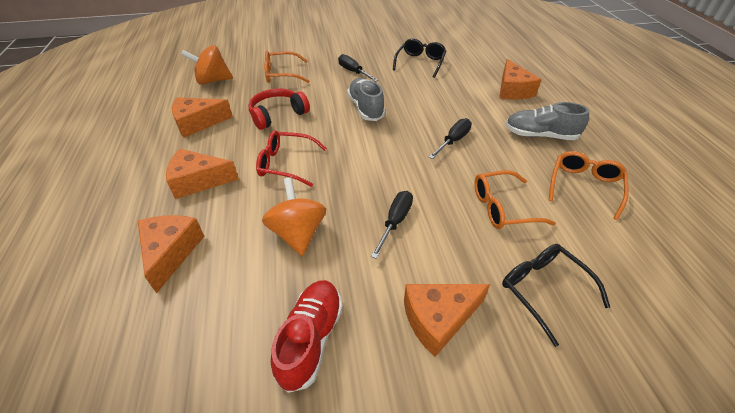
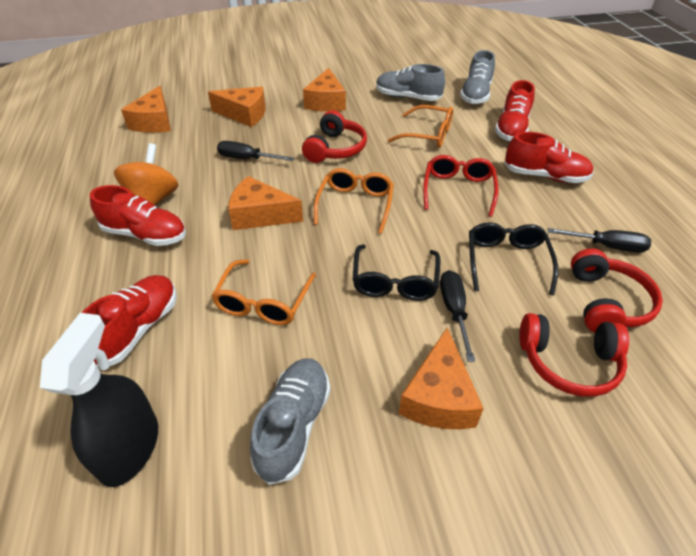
black spray bottle: 0 -> 1
grey shoe: 2 -> 3
orange spinning top: 2 -> 1
red headphones: 1 -> 3
red shoe: 1 -> 4

